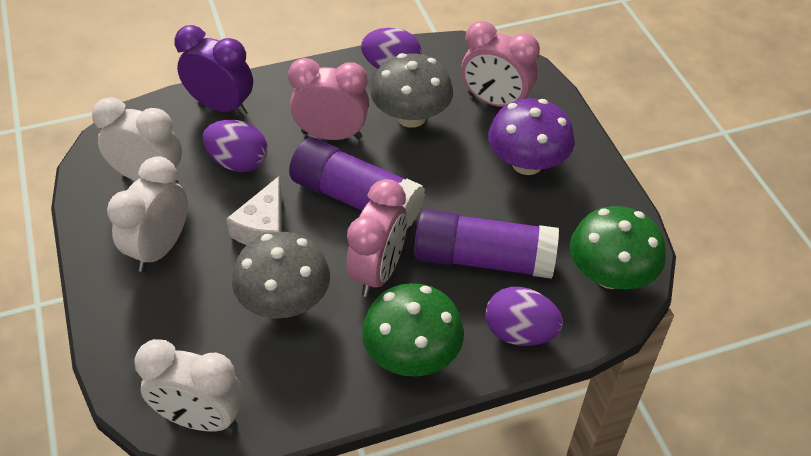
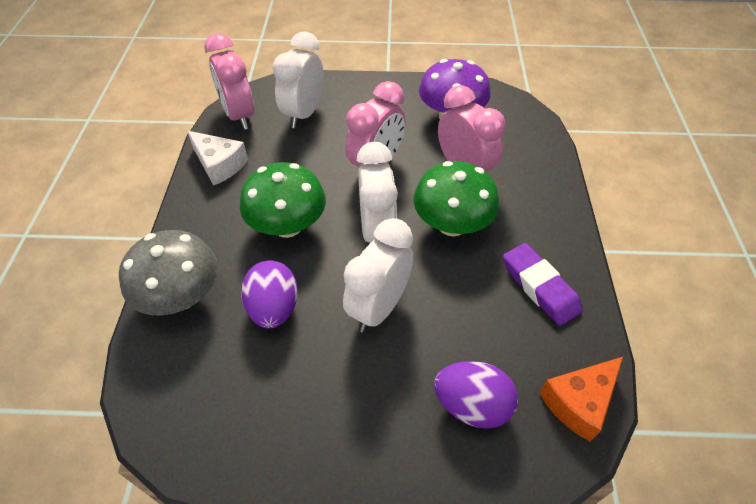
grey mushroom: 2 -> 1
orange cheese: 0 -> 1
purple clock: 1 -> 0
purple egg: 3 -> 2
purple eraser: 0 -> 1
purple glue stick: 2 -> 0

